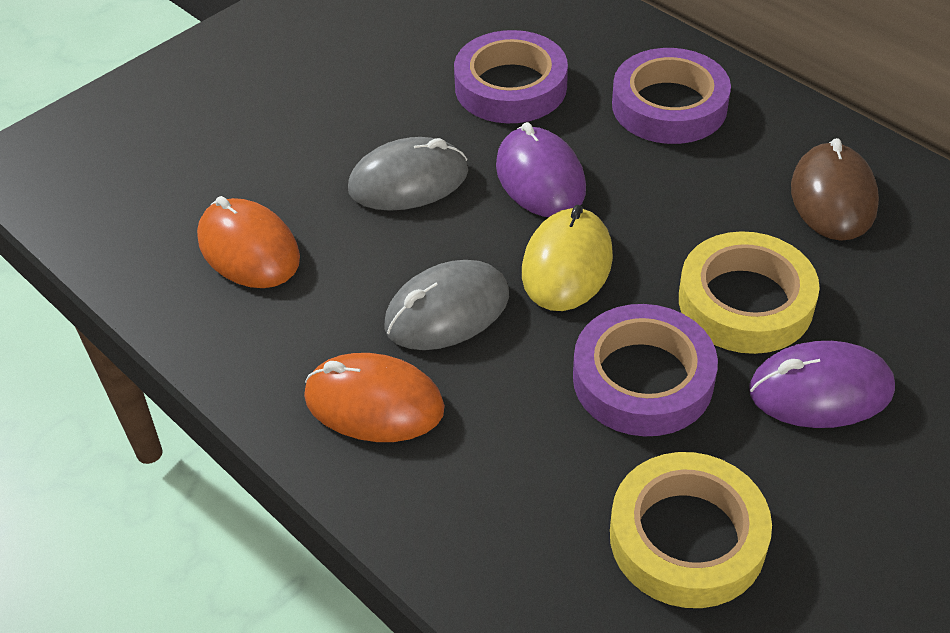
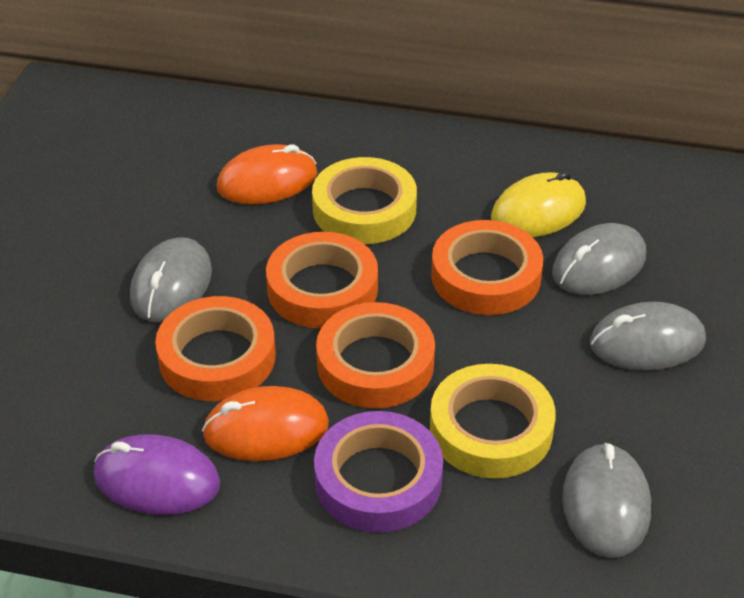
brown mouse: 1 -> 0
grey mouse: 2 -> 4
orange tape: 0 -> 4
purple mouse: 2 -> 1
purple tape: 3 -> 1

